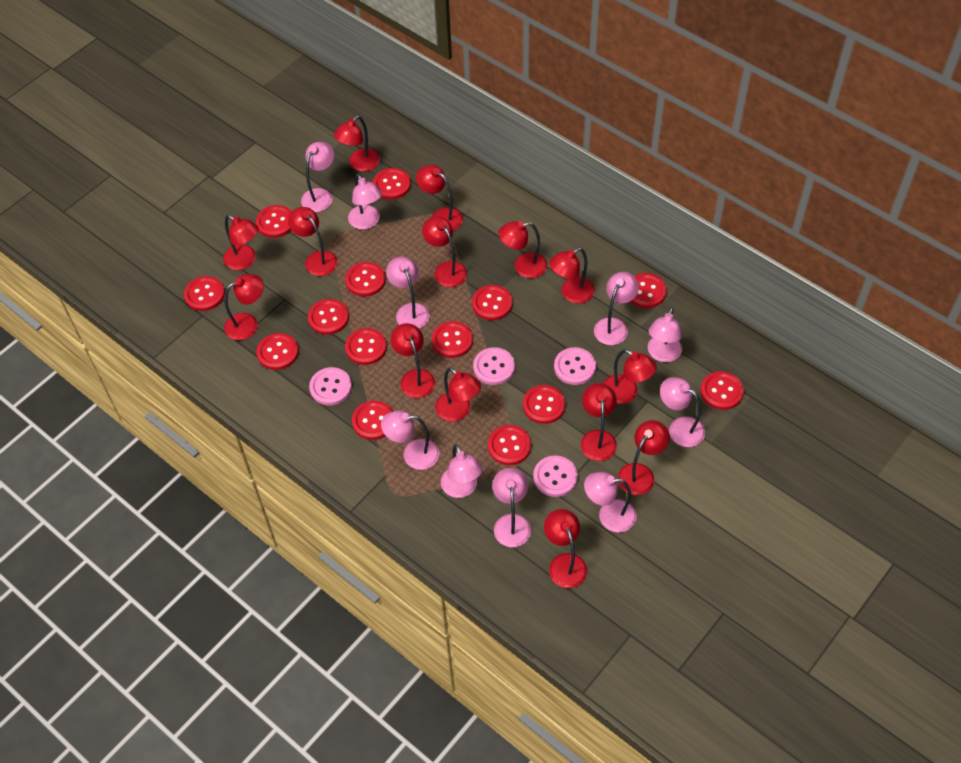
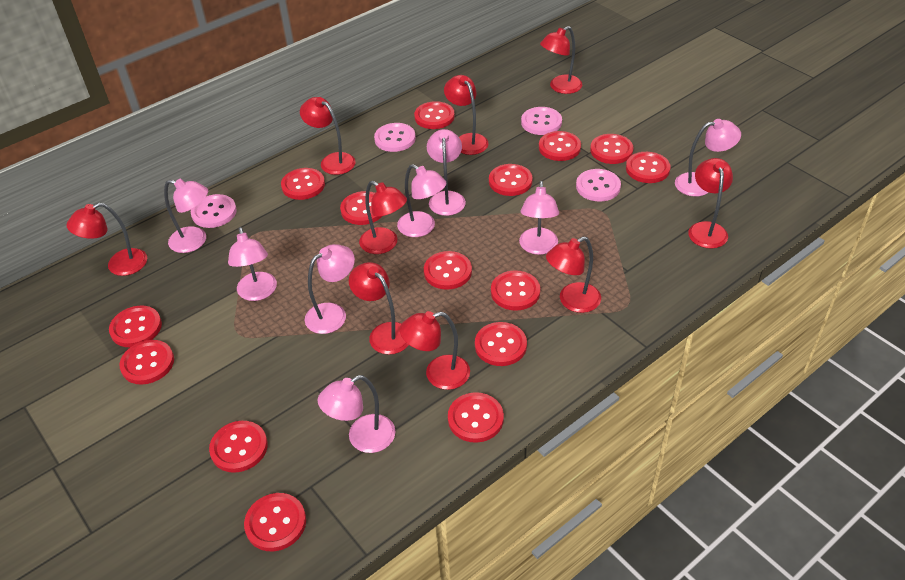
pink lamp: 10 -> 8
red button: 14 -> 15
red lamp: 14 -> 9

